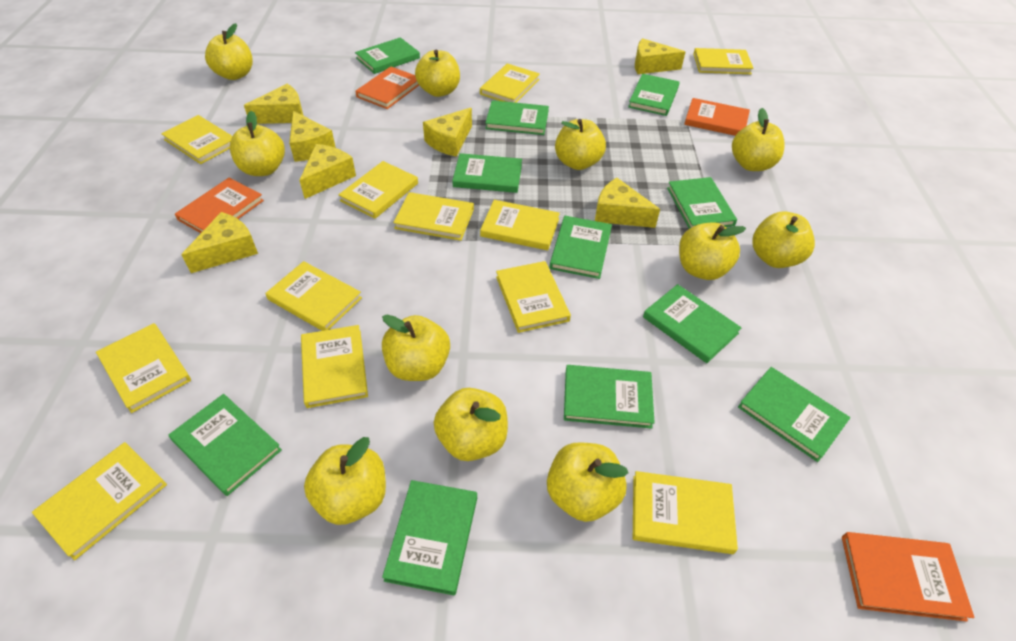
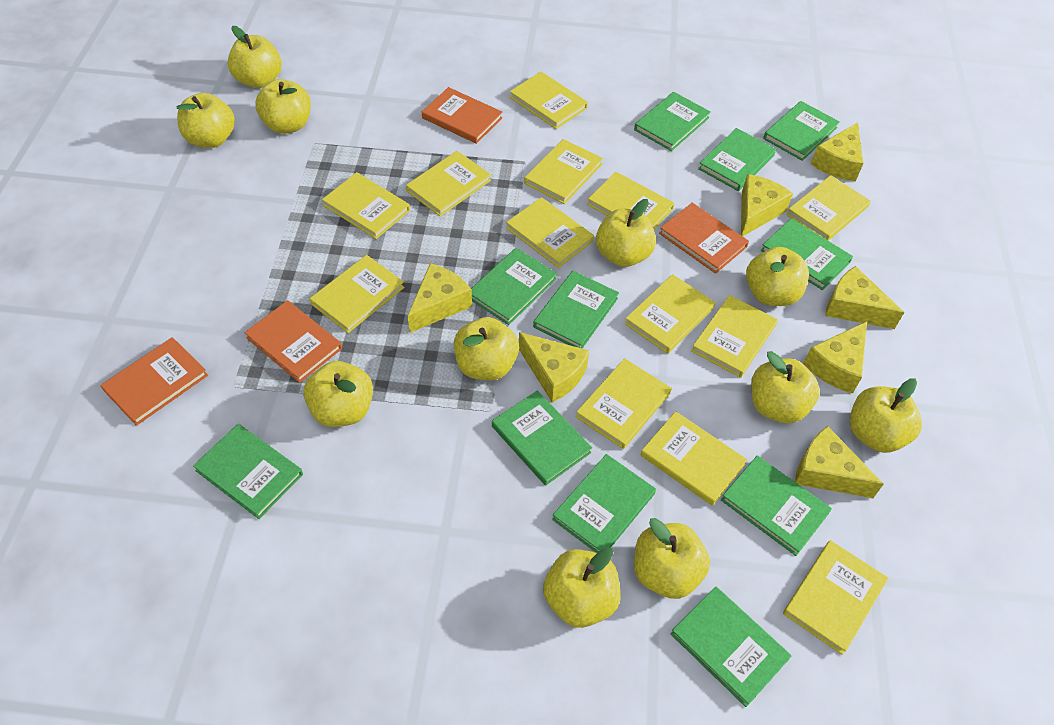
yellow book: 12 -> 13

